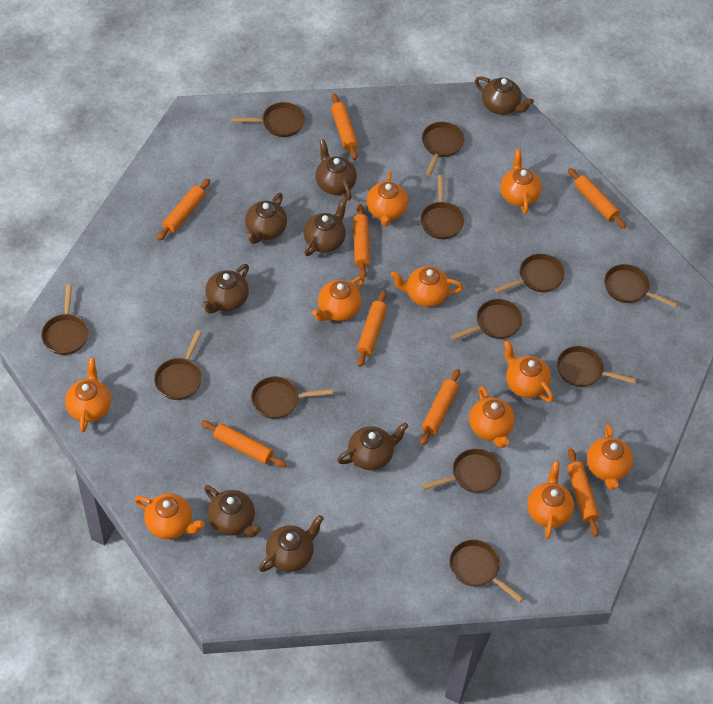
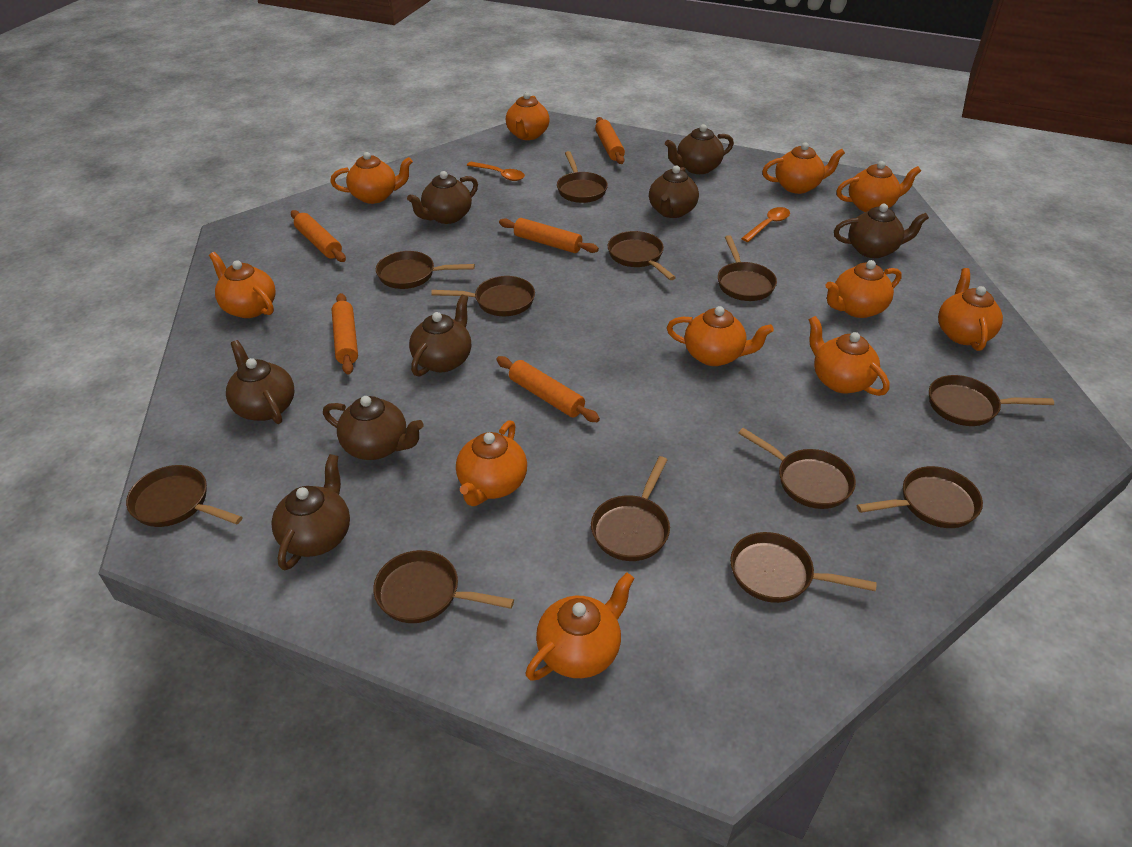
orange rolling pin: 8 -> 5
orange spoon: 0 -> 2
orange teapot: 10 -> 11

